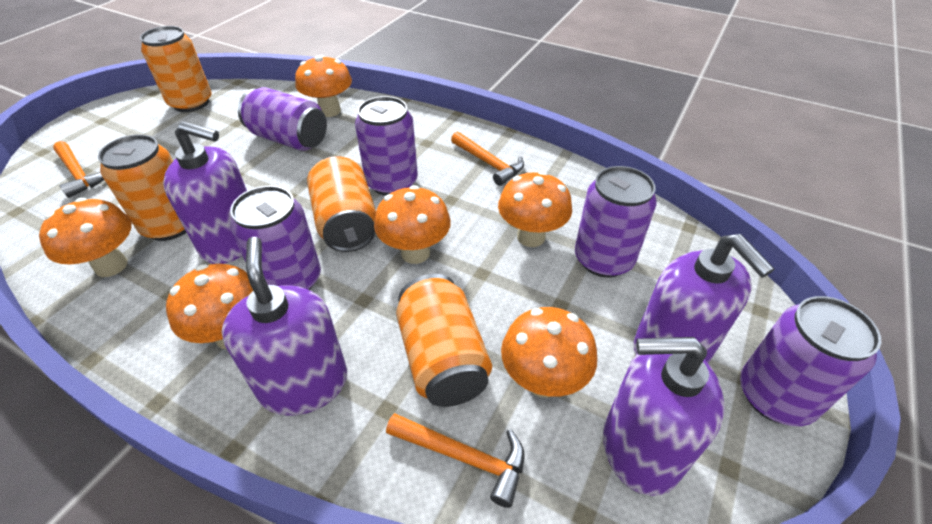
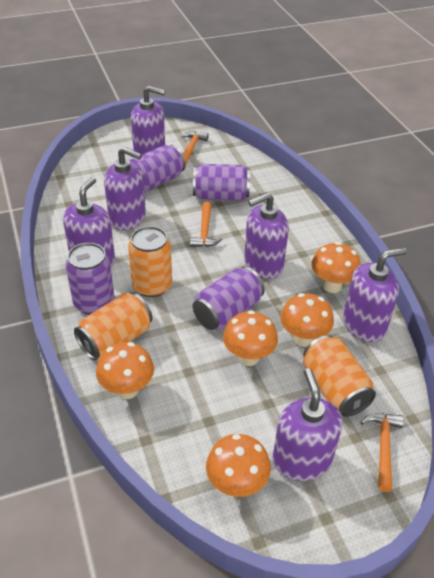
orange can: 4 -> 3
orange mushroom: 6 -> 5
purple can: 5 -> 4
purple soap dispenser: 4 -> 6

